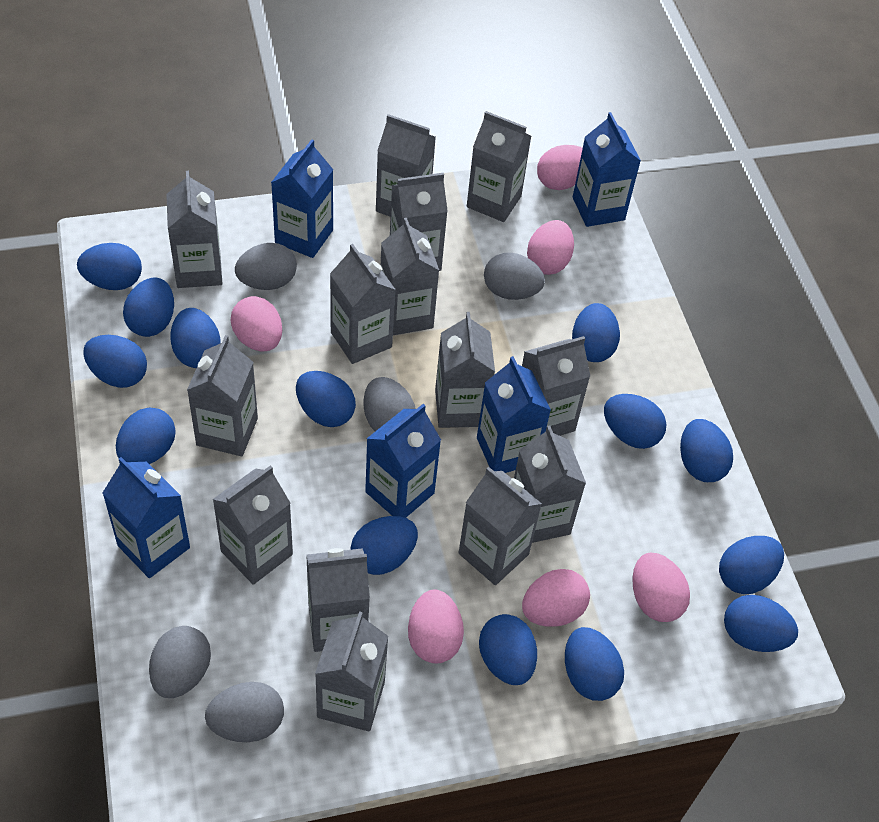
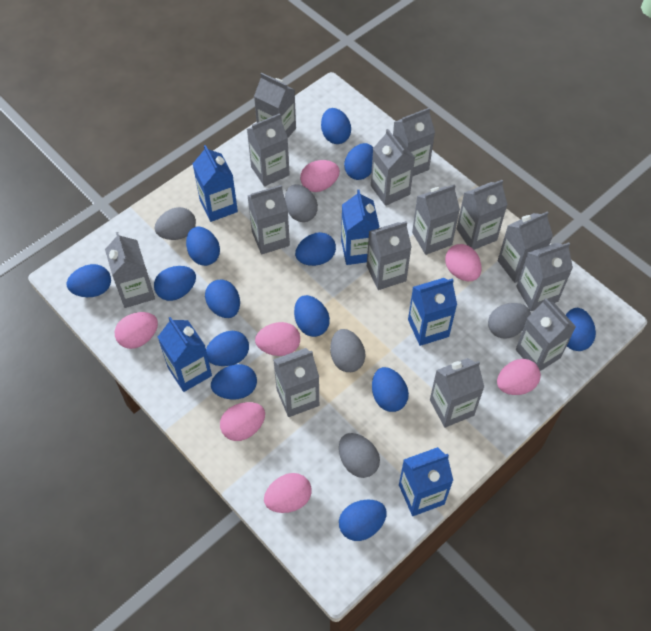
blue egg: 14 -> 13
pink egg: 6 -> 7

